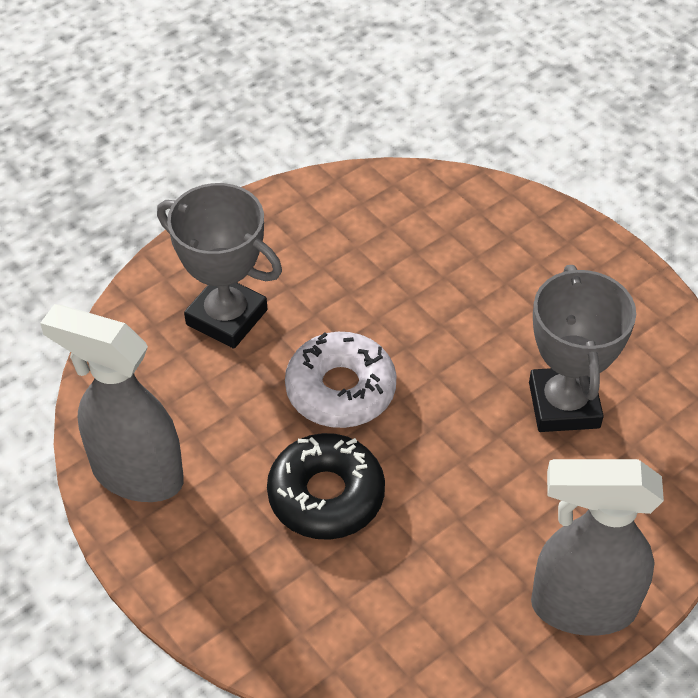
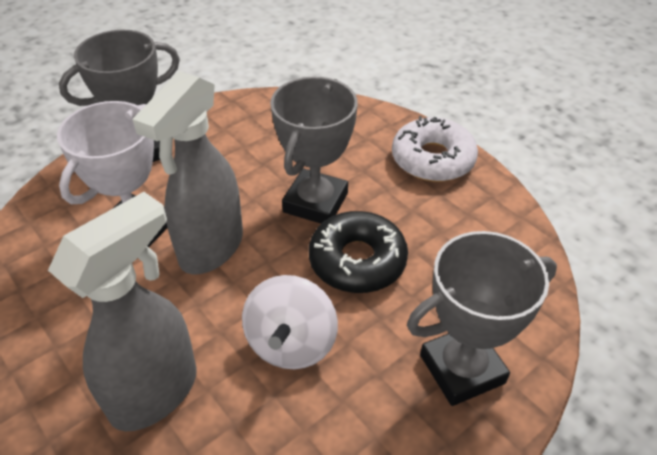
grey trophy: 2 -> 3
white spinning top: 0 -> 1
white trophy: 0 -> 1

